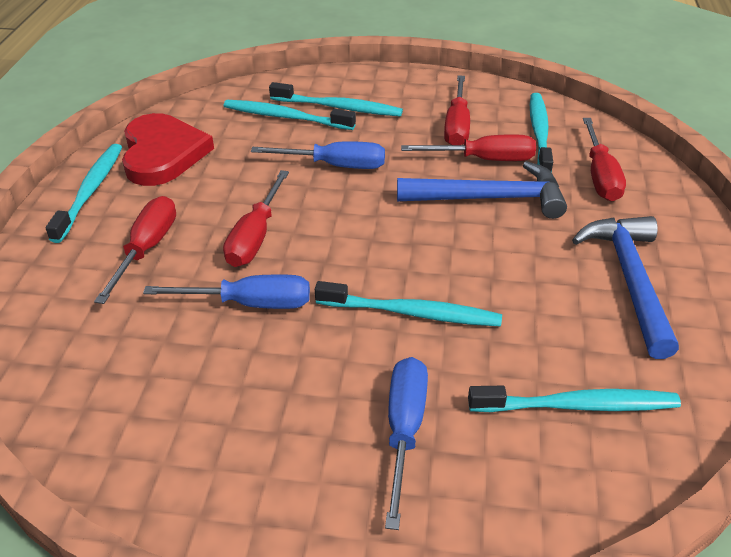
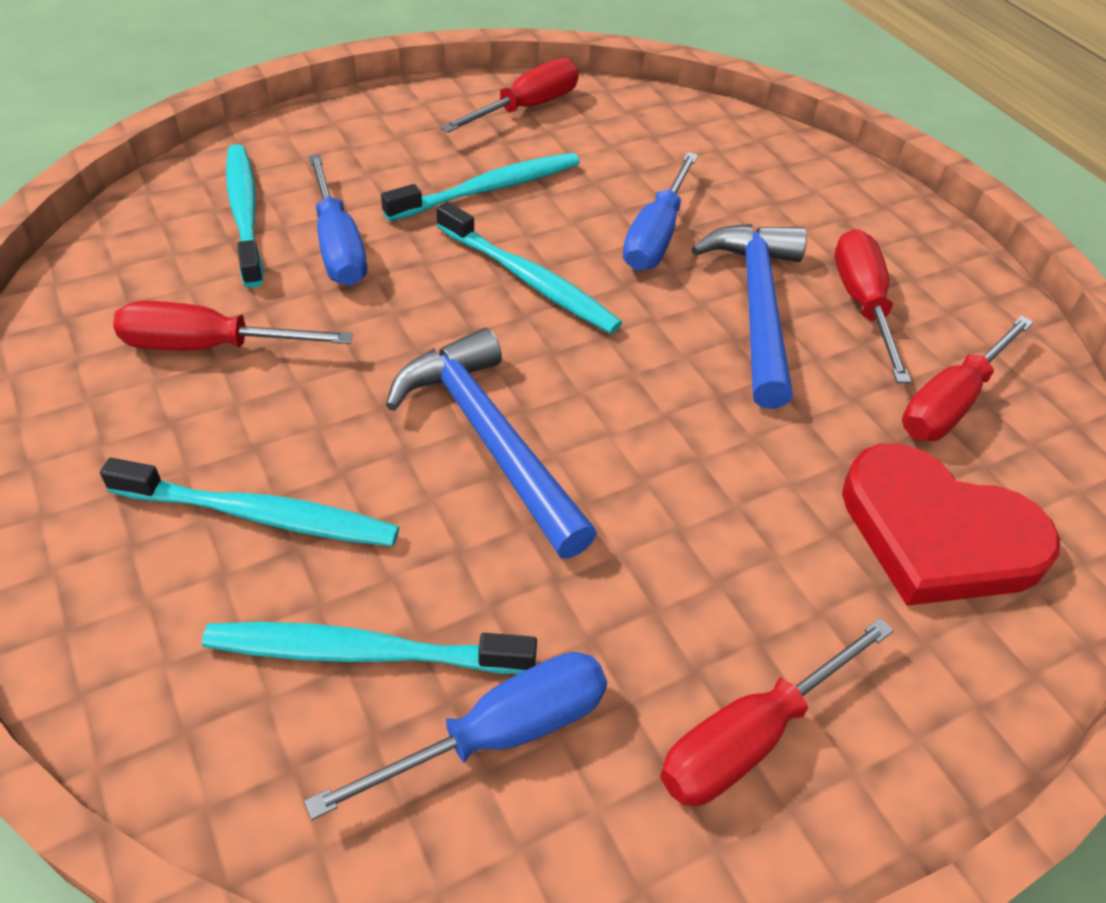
turquoise toothbrush: 6 -> 5

